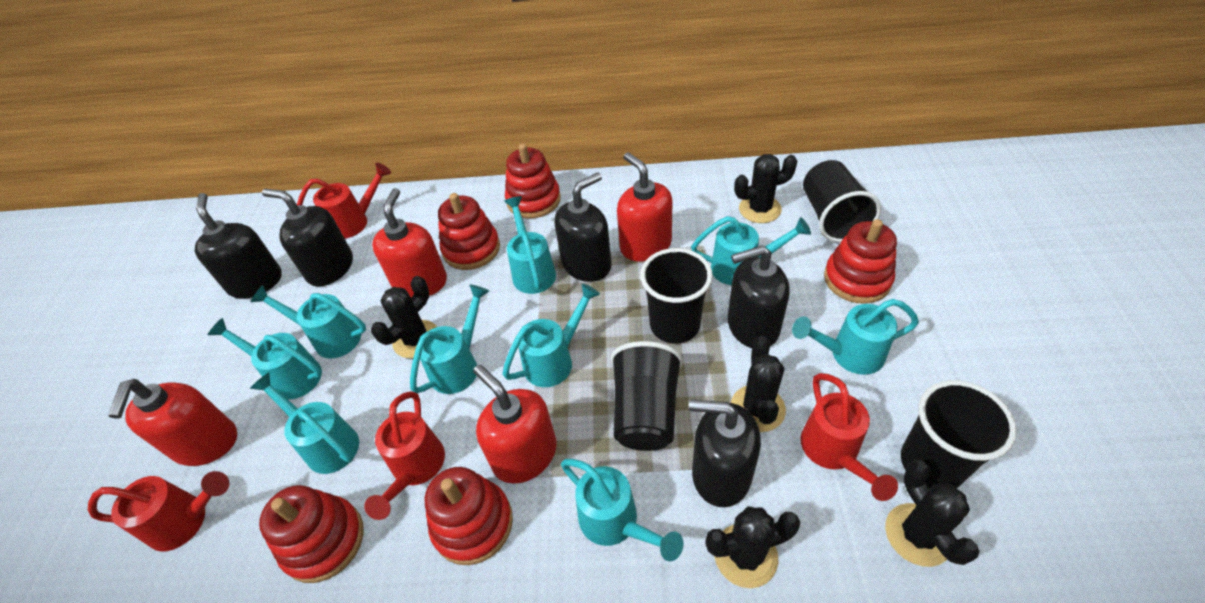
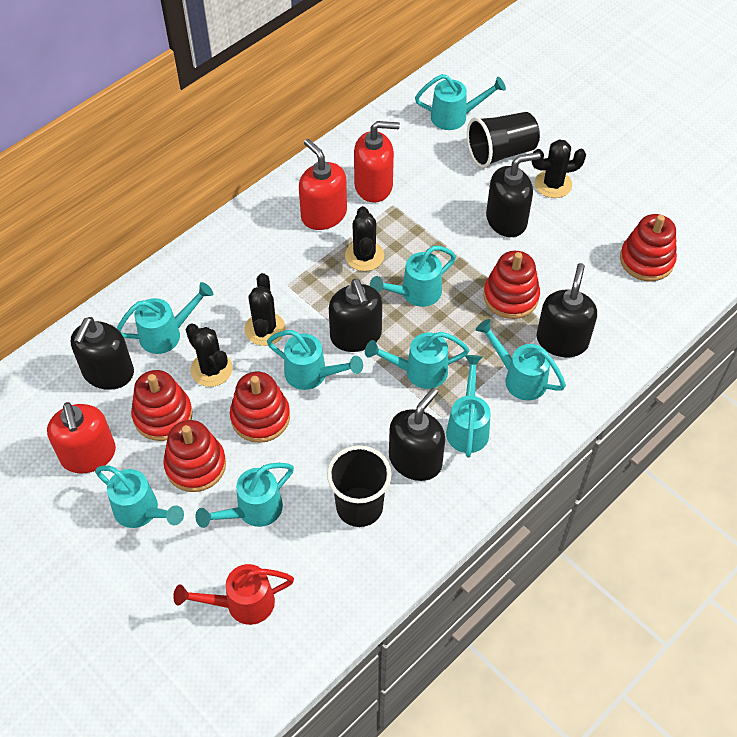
black cactus: 5 -> 4
black cup: 4 -> 2
red soap dispenser: 4 -> 3
red watering can: 4 -> 1

